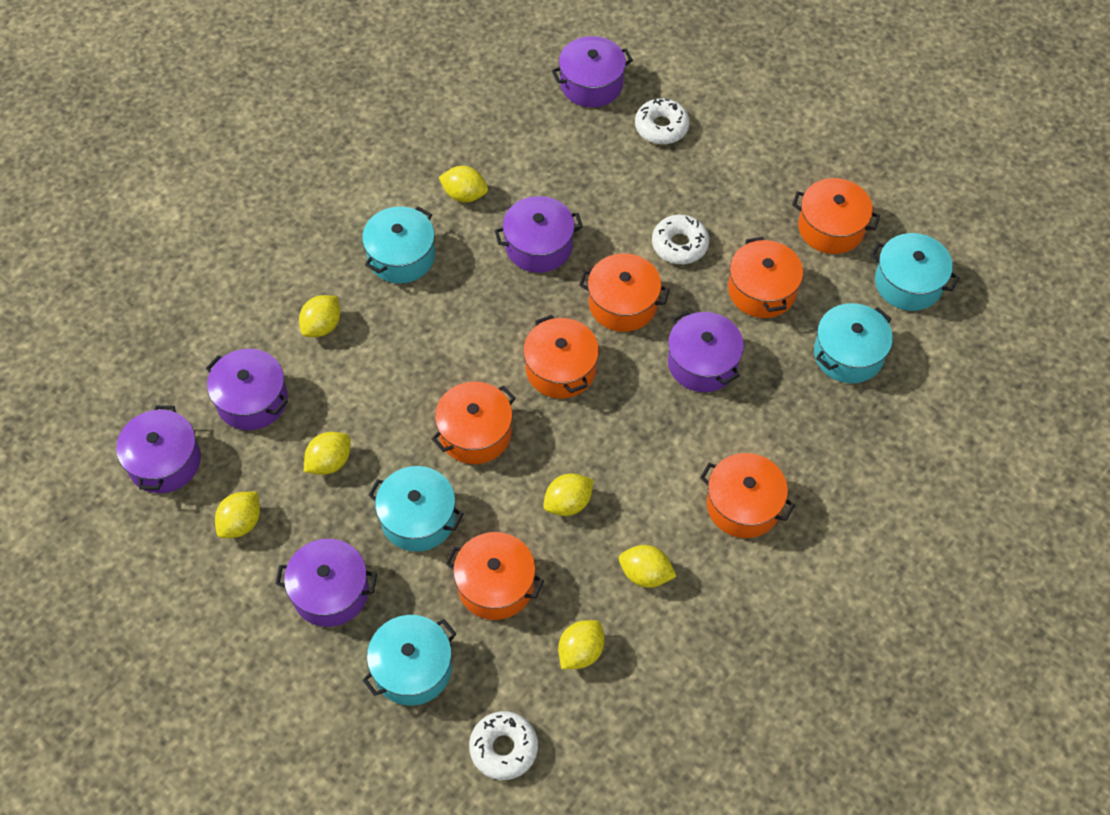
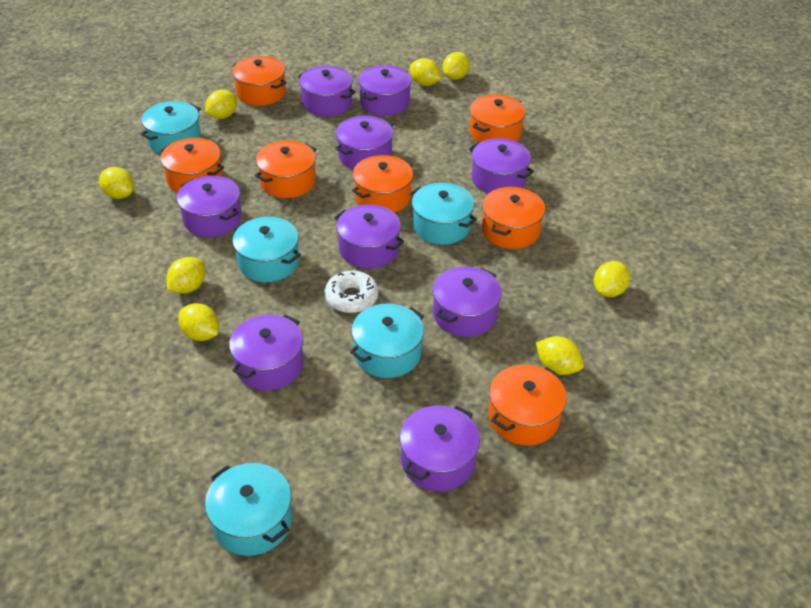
purple pot: 6 -> 9
white donut: 3 -> 1
yellow lemon: 7 -> 8

